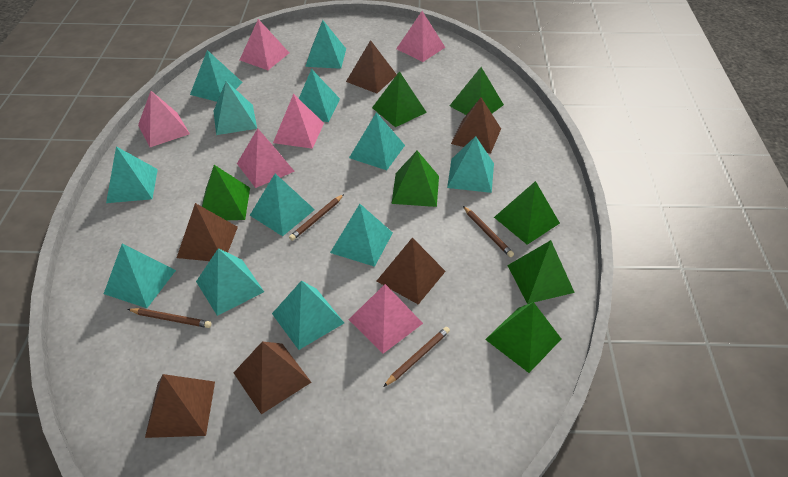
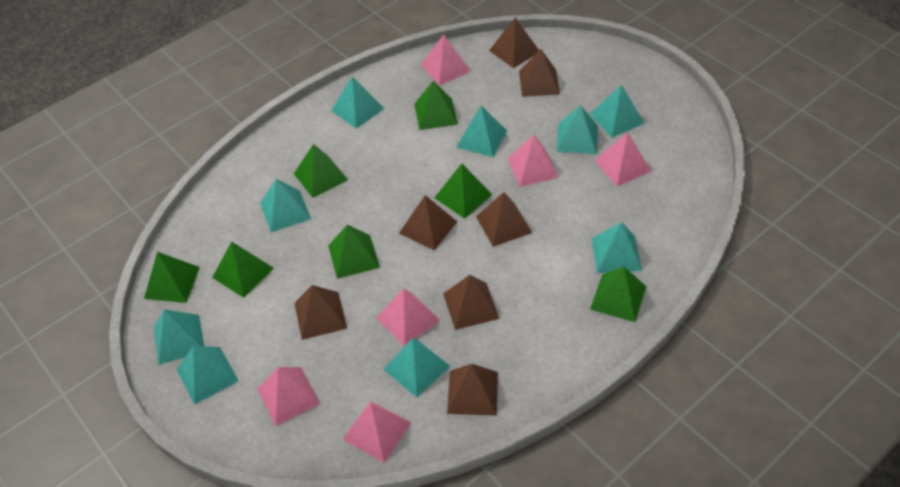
brown pencil: 4 -> 0
brown pyramid: 6 -> 7
turquoise pyramid: 12 -> 9

